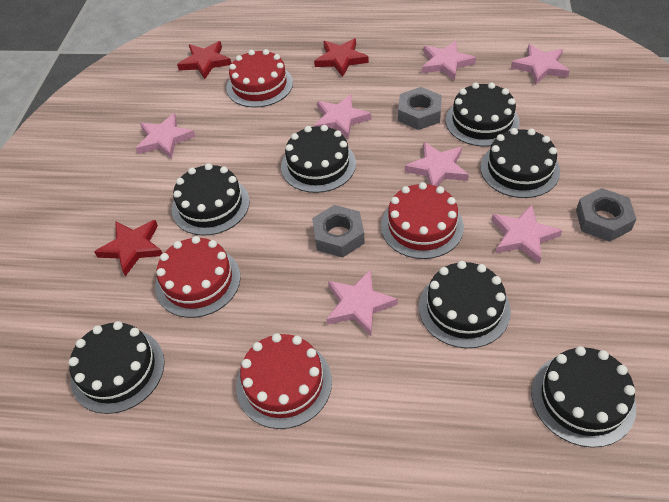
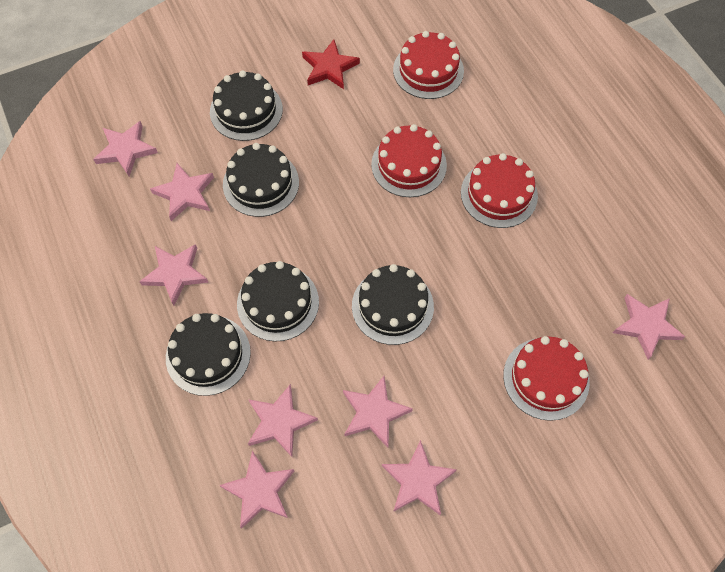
black cake: 7 -> 5
grey nut: 3 -> 0
pink star: 7 -> 8
red star: 3 -> 1

